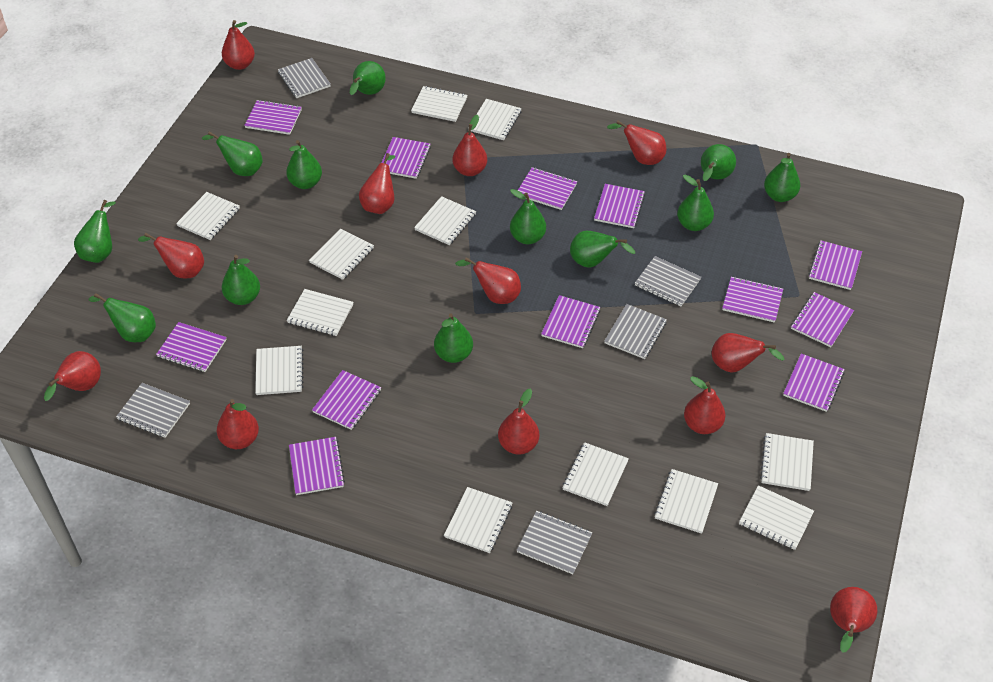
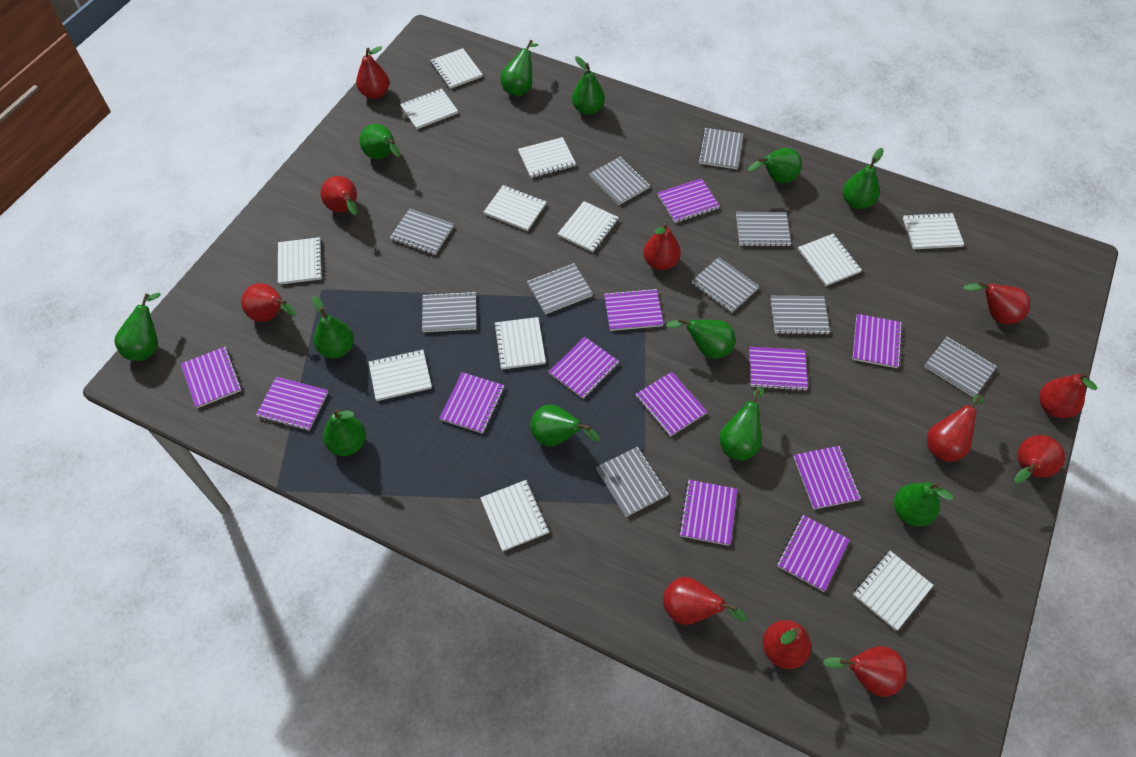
grey notebook: 5 -> 10
red pear: 12 -> 11

